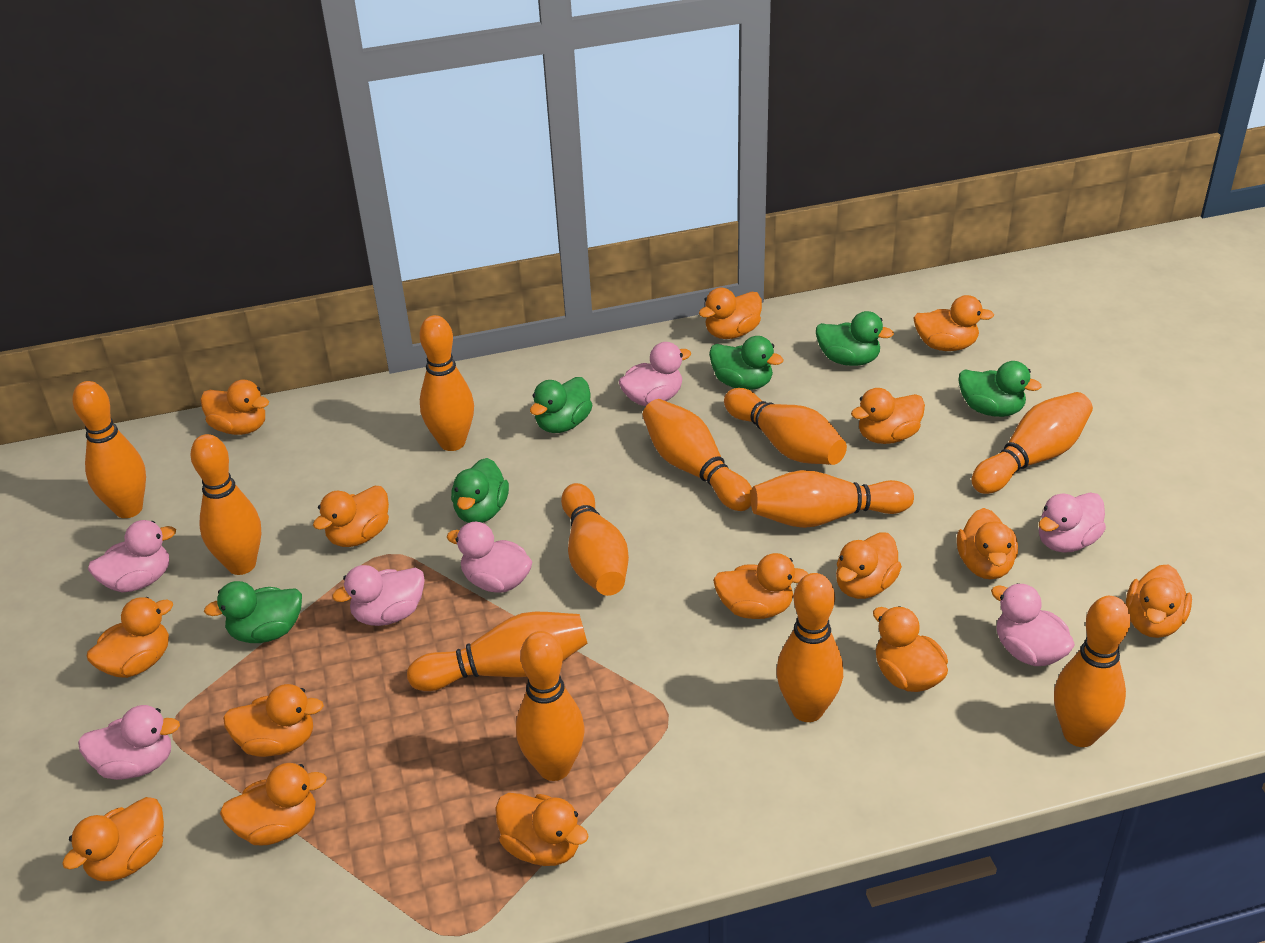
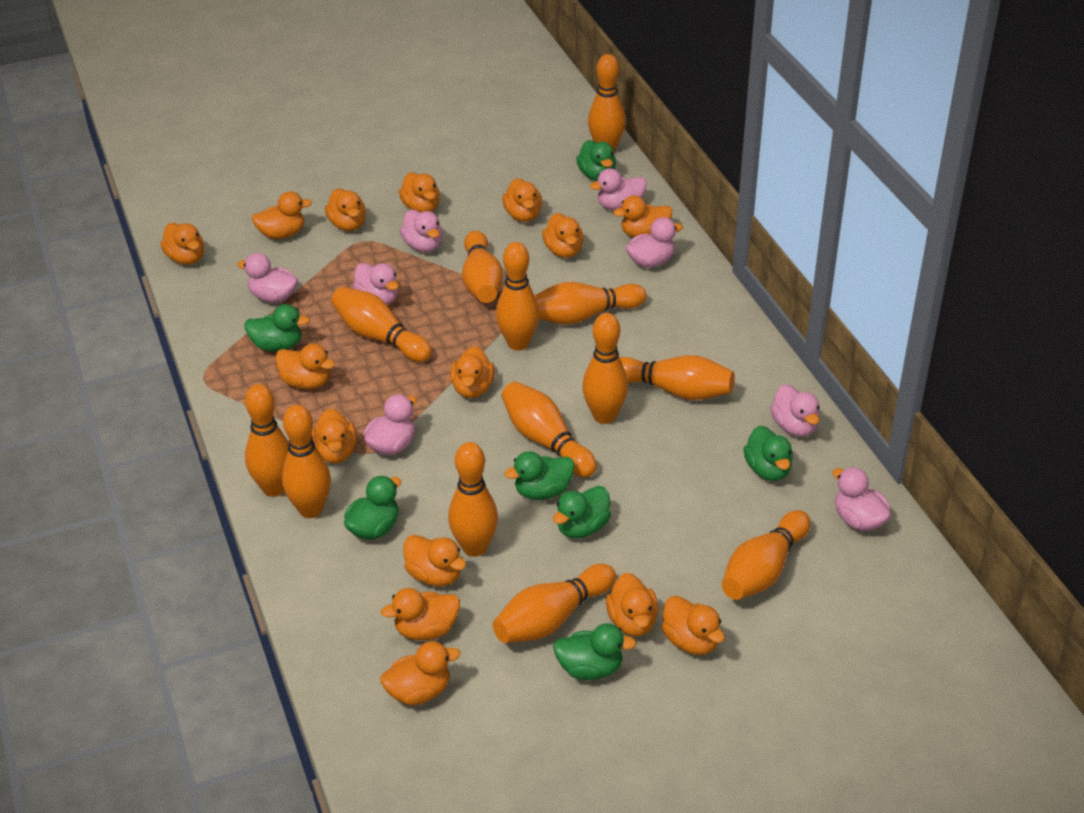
green duck: 6 -> 7
orange bowling pin: 12 -> 13
pink duck: 7 -> 8

